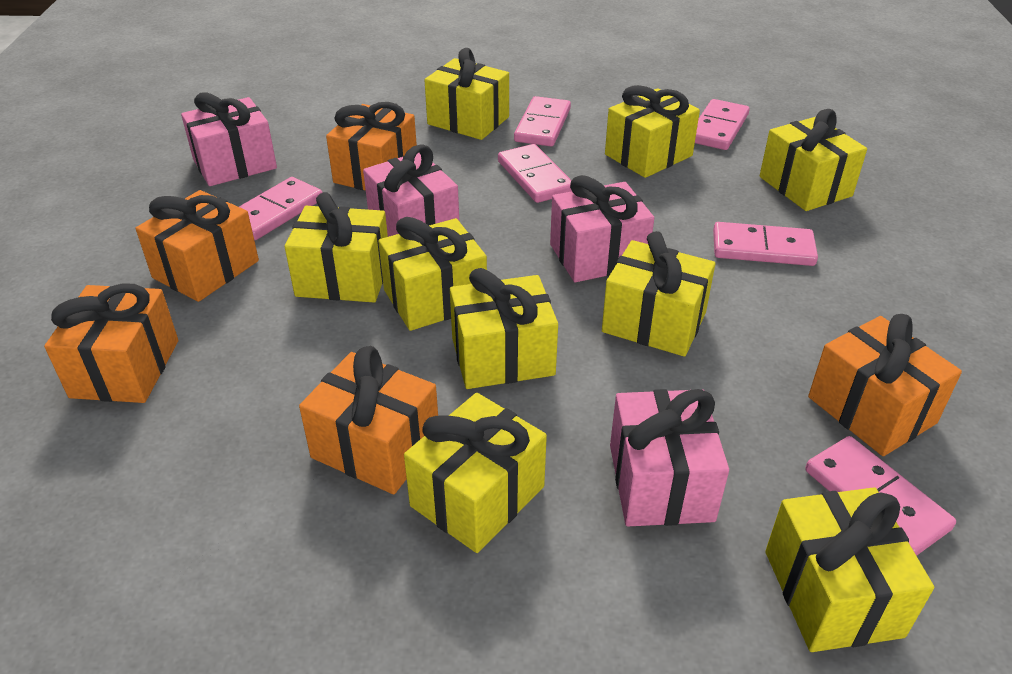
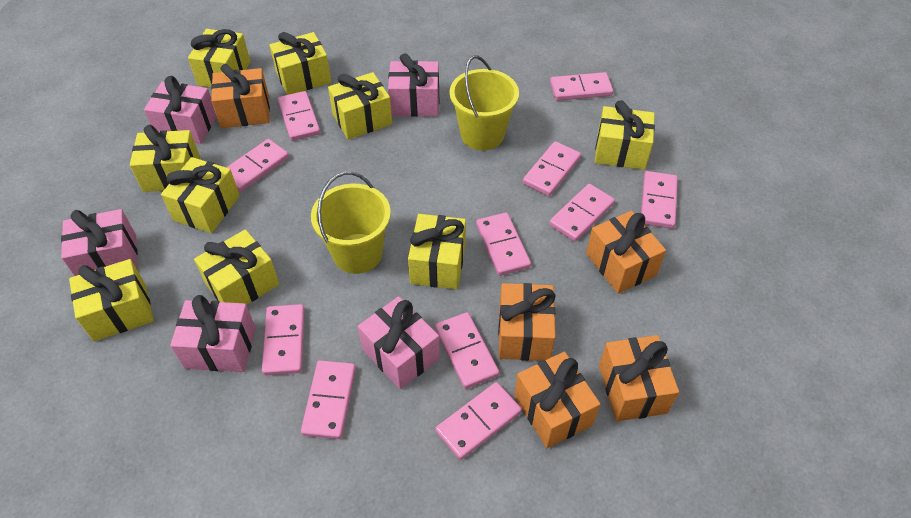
pink domino: 6 -> 11
pink gift: 4 -> 5
yellow bucket: 0 -> 2

